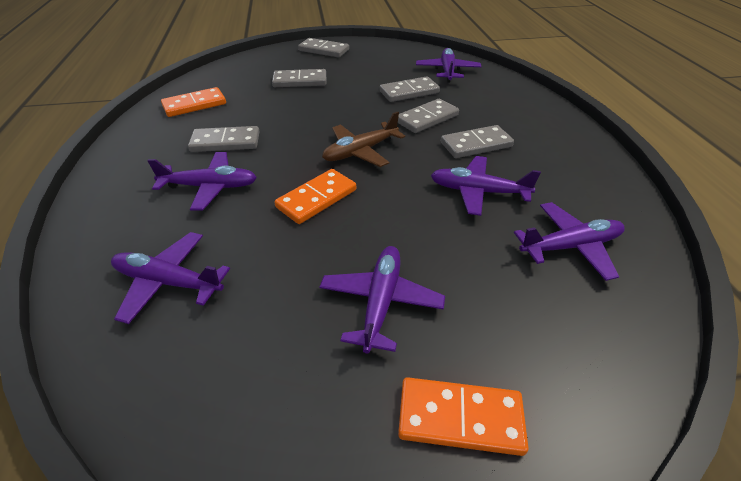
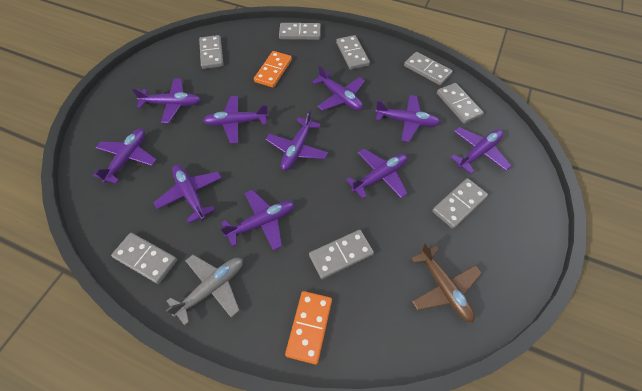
grey domino: 6 -> 8
grey plane: 0 -> 1
orange domino: 3 -> 2
purple plane: 6 -> 10

